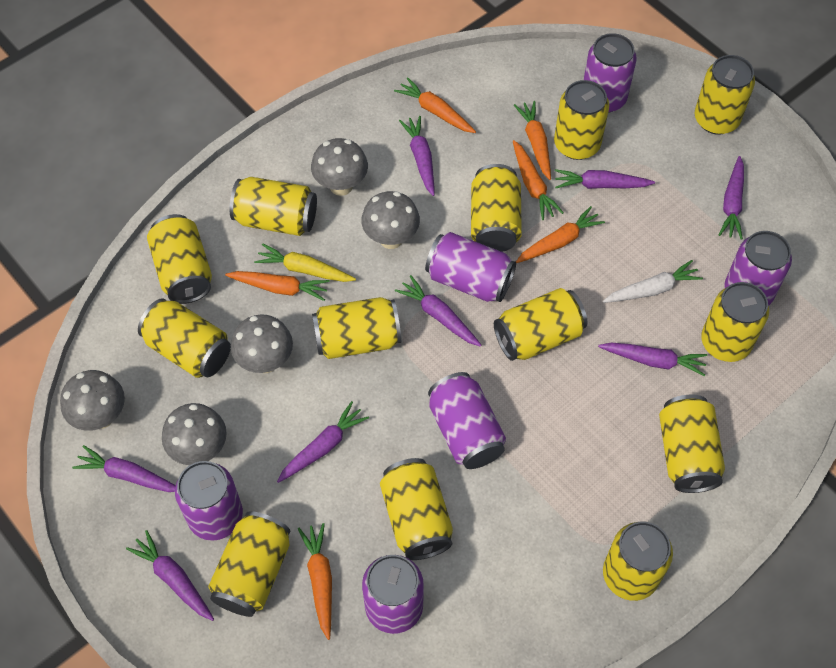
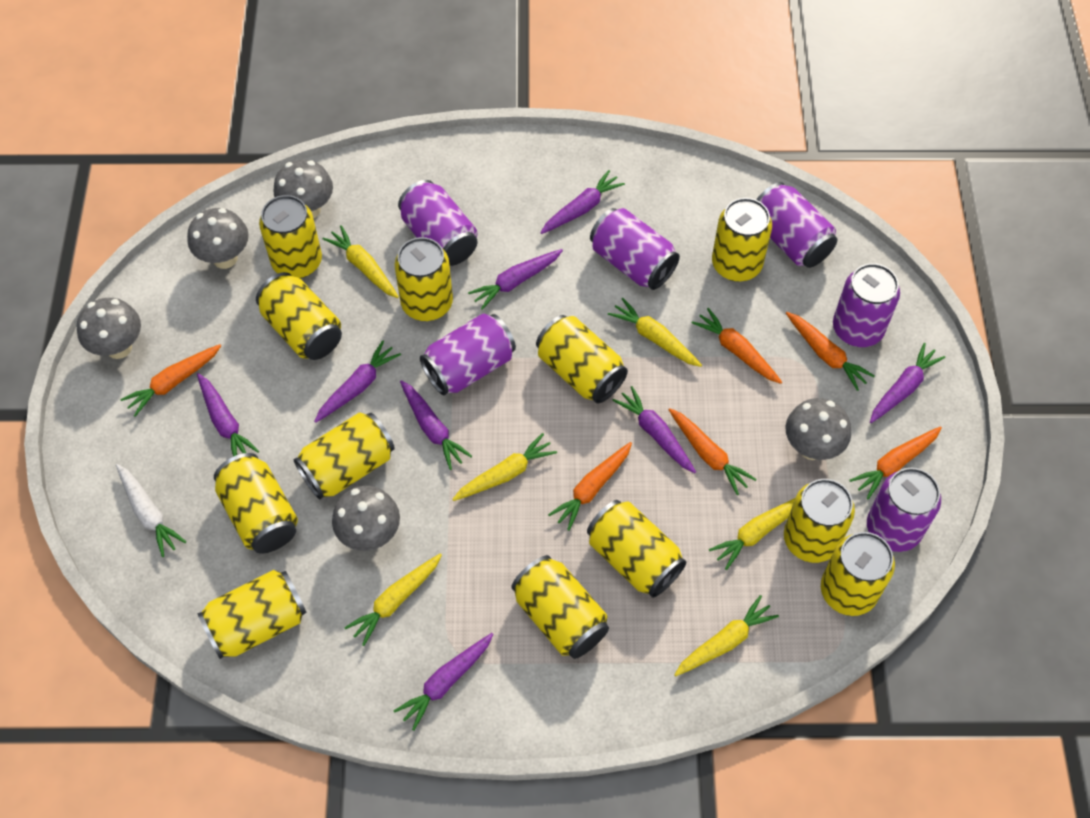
yellow can: 13 -> 12
yellow carrot: 1 -> 6

